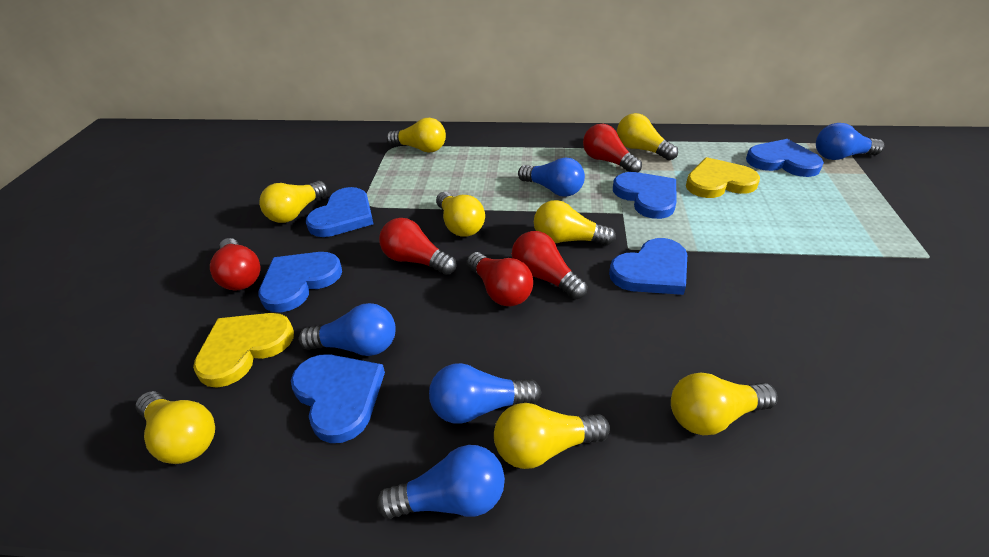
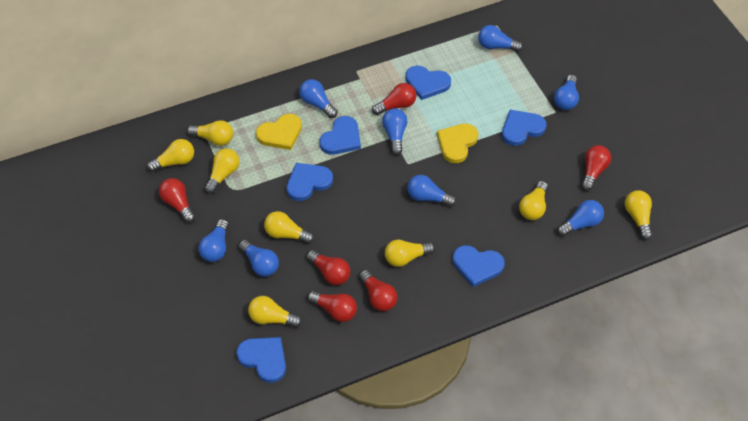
blue light bulb: 5 -> 8
red light bulb: 5 -> 6

